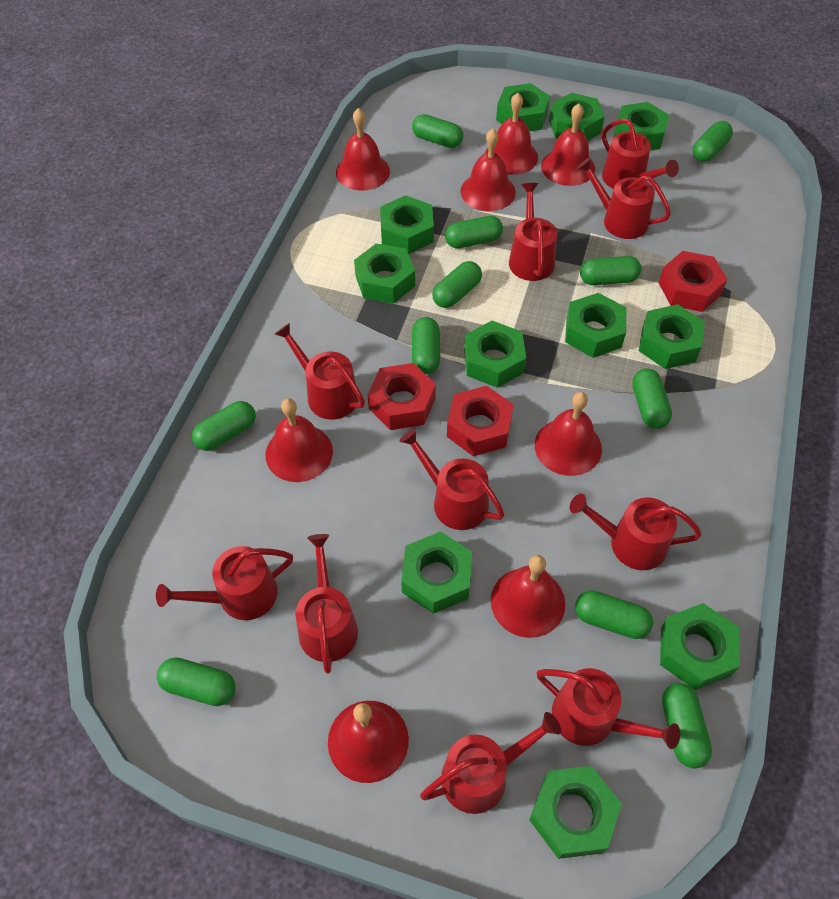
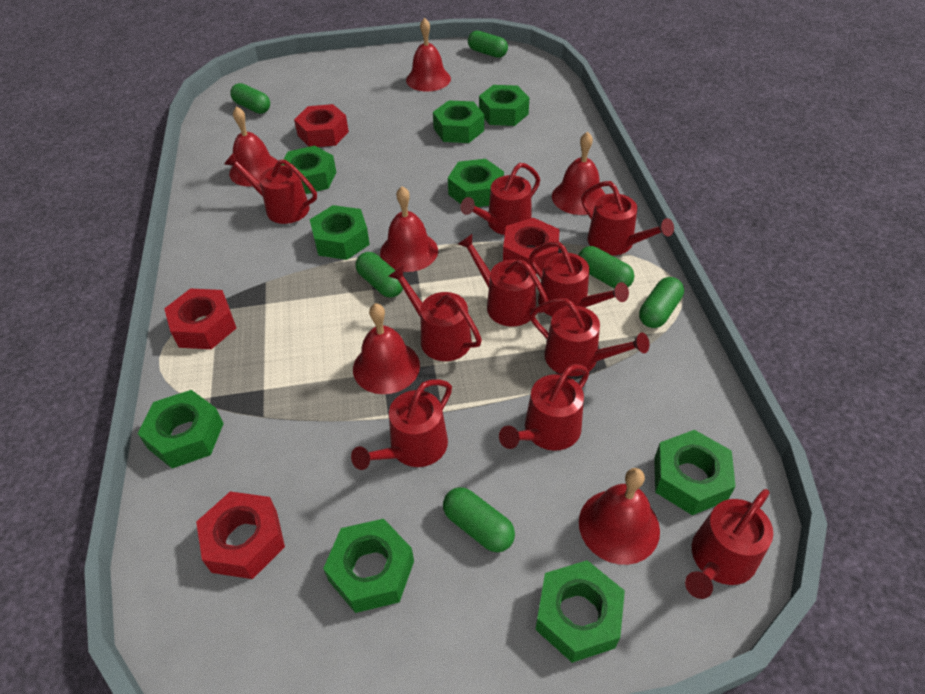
green capsule: 11 -> 6
green nut: 11 -> 9
red bell: 8 -> 6
red nut: 3 -> 4

